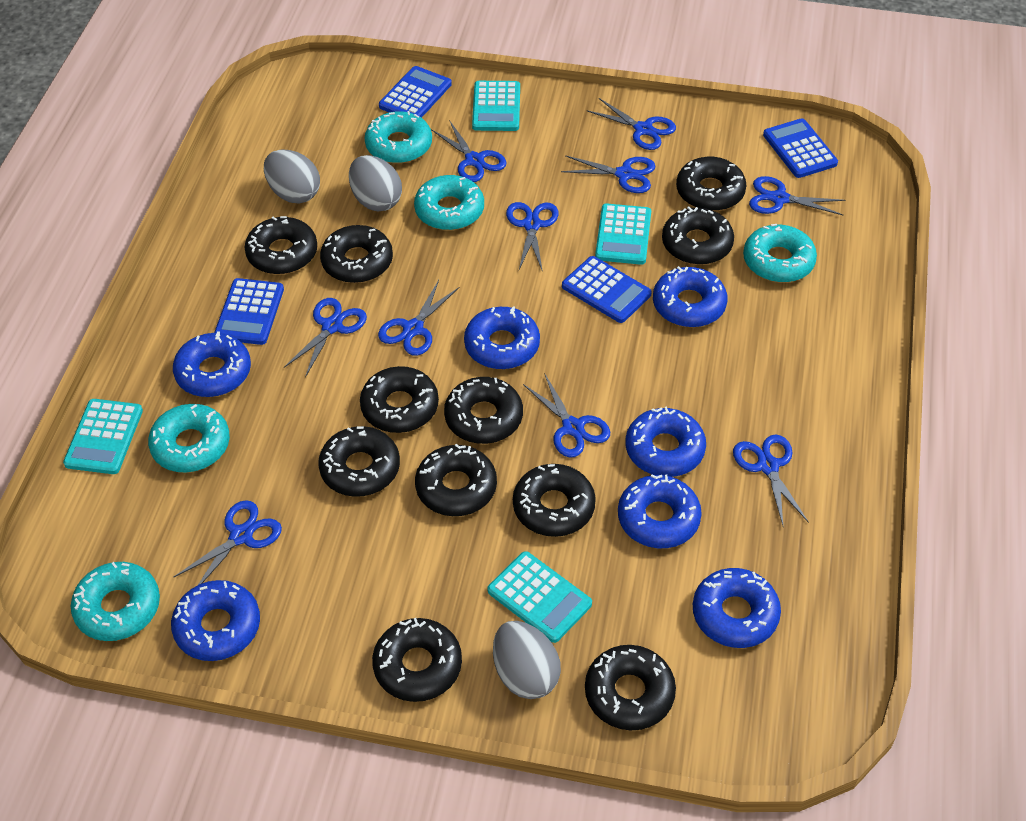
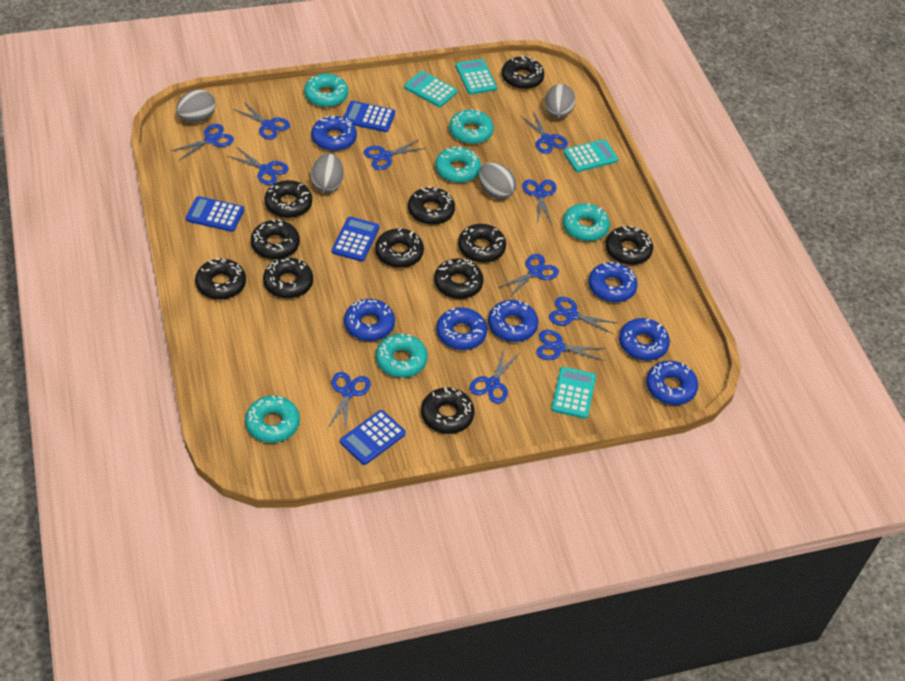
blue scissors: 10 -> 11
grey egg: 3 -> 4
turquoise donut: 5 -> 6

